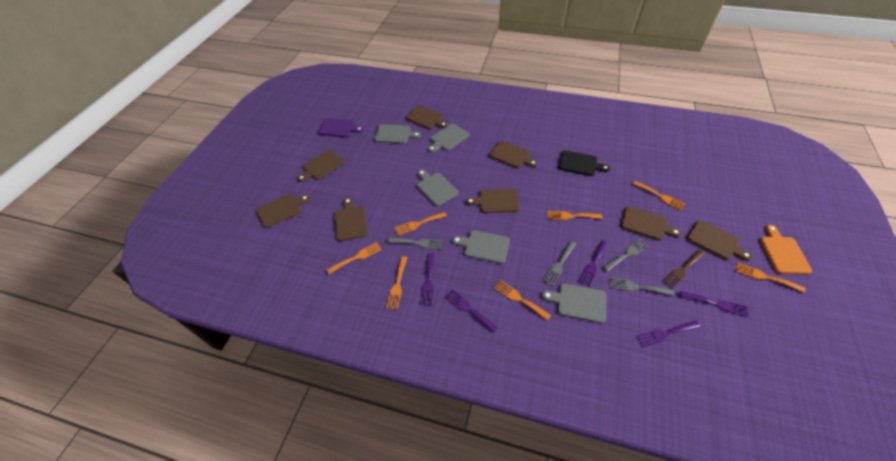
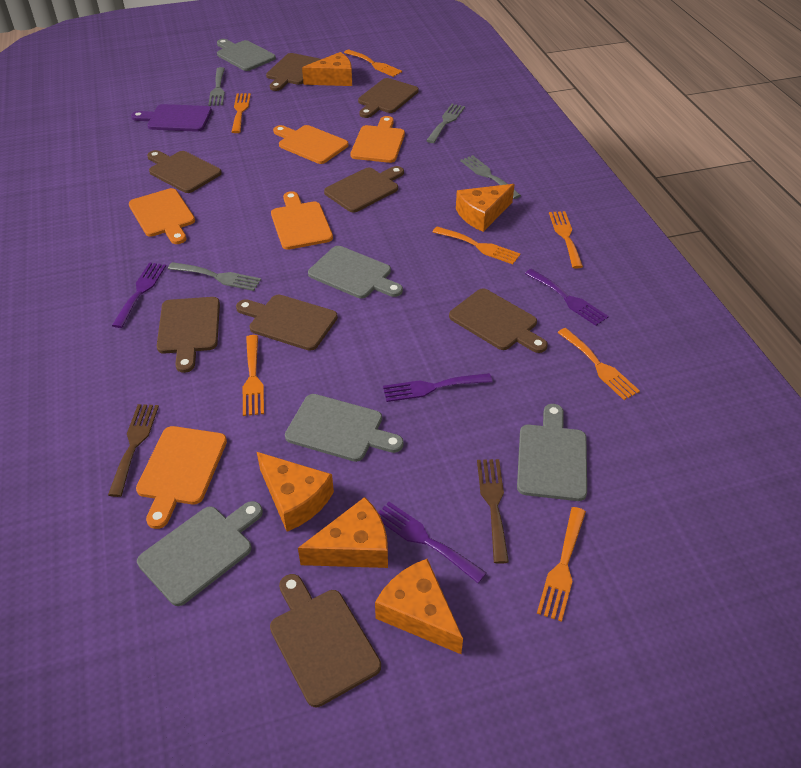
black cutting board: 1 -> 0
brown fork: 1 -> 2
orange cheese: 0 -> 5
orange cutting board: 1 -> 5
purple fork: 5 -> 4

